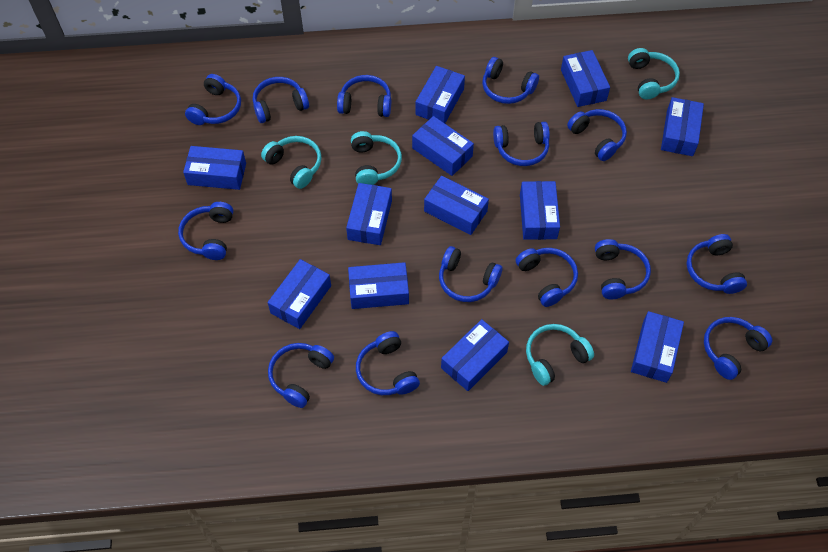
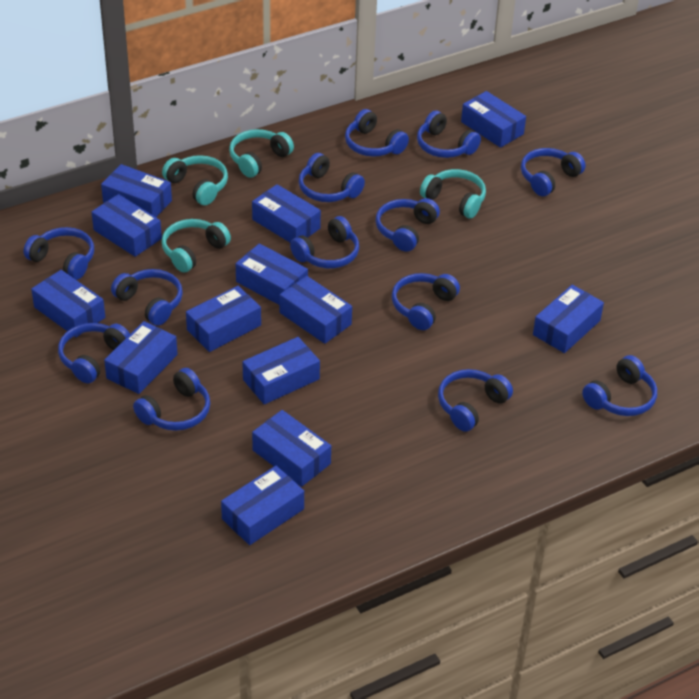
blue box: 12 -> 13
blue headphones: 14 -> 13

